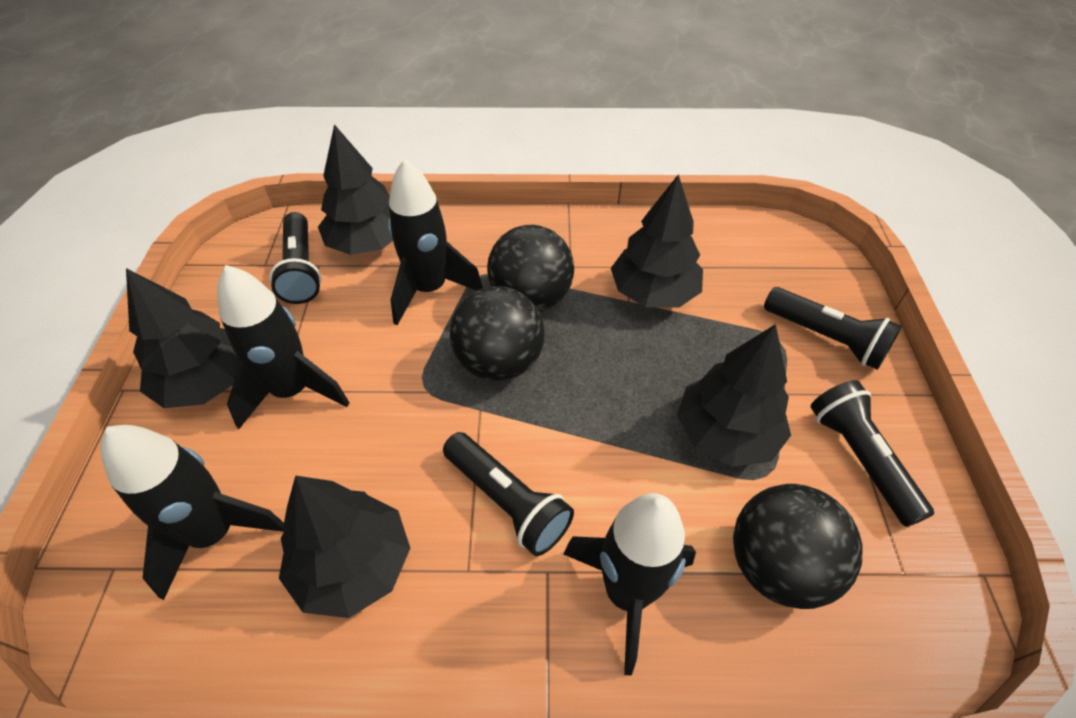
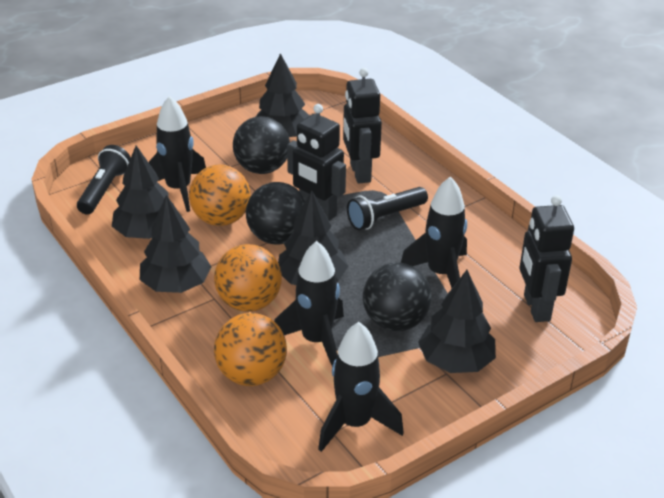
black flashlight: 4 -> 2
black robot: 0 -> 3
orange ball: 0 -> 3

